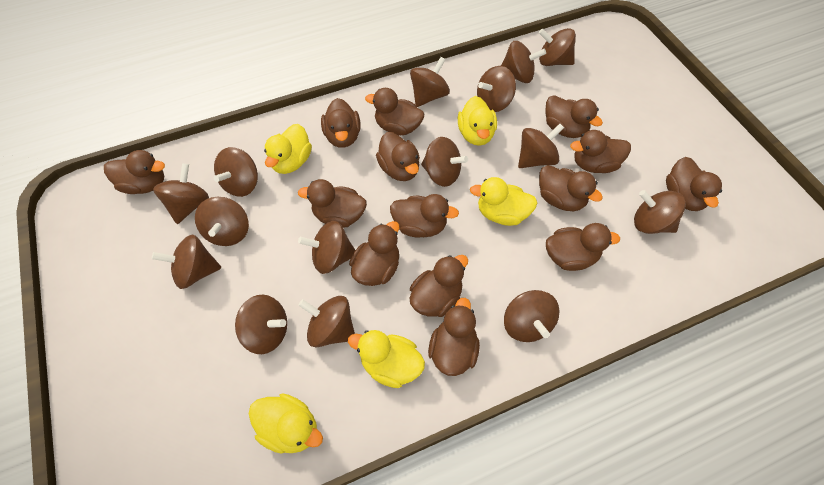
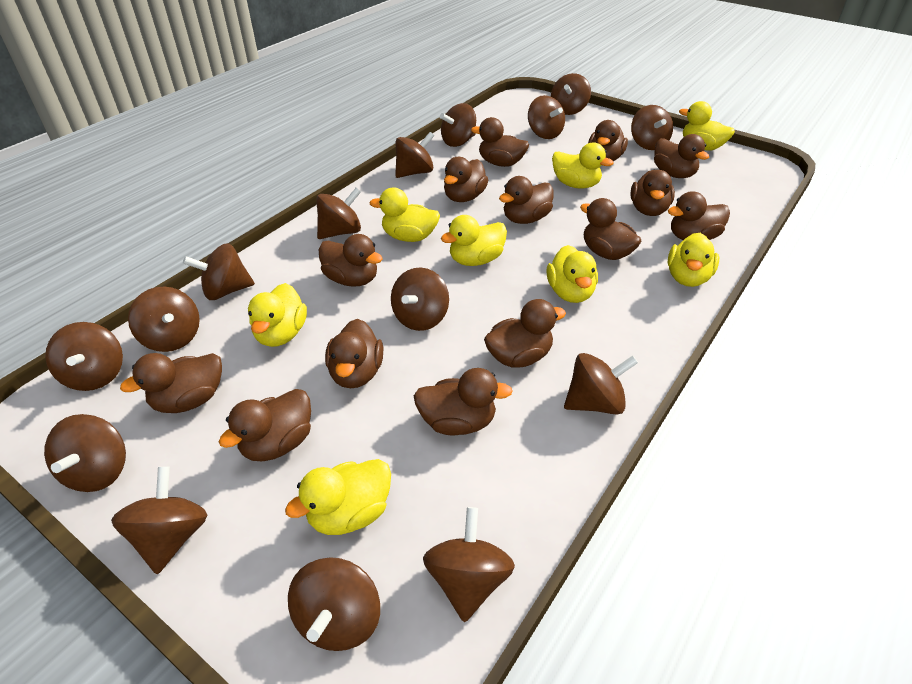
yellow duck: 5 -> 8

